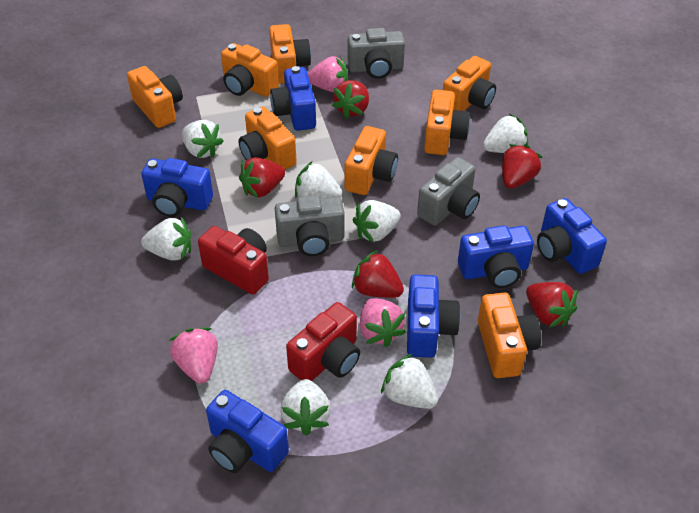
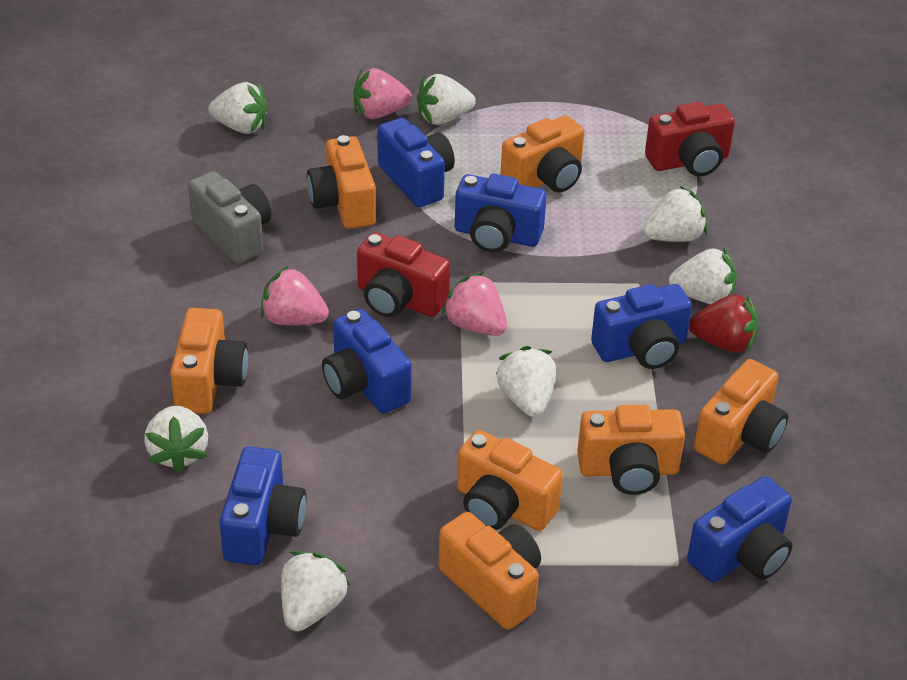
grey camera: 3 -> 1
orange camera: 8 -> 7
red strawberry: 5 -> 1

